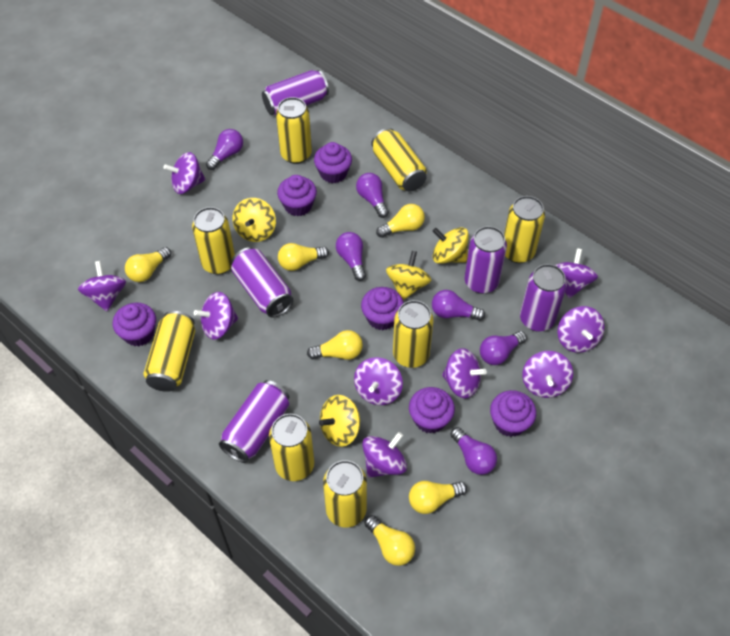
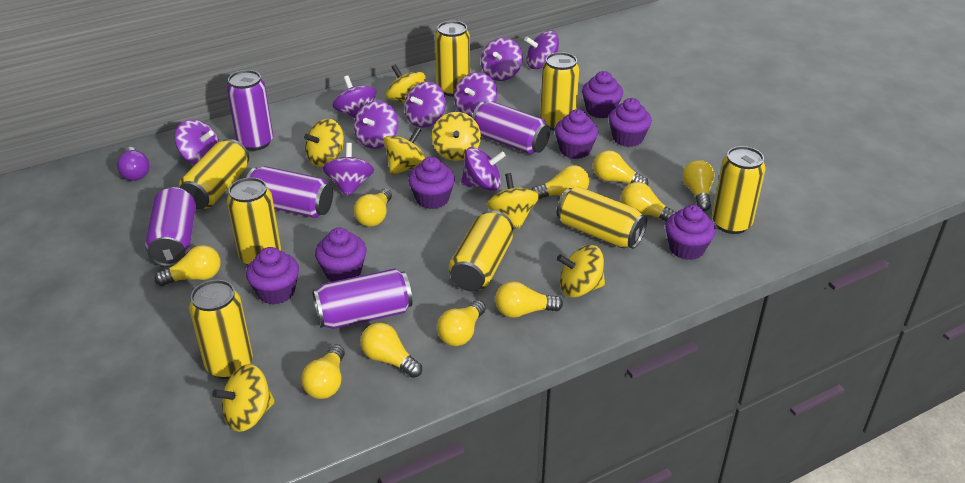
purple cupcake: 6 -> 7
purple light bulb: 6 -> 1
yellow light bulb: 6 -> 10
yellow spinning top: 4 -> 7

